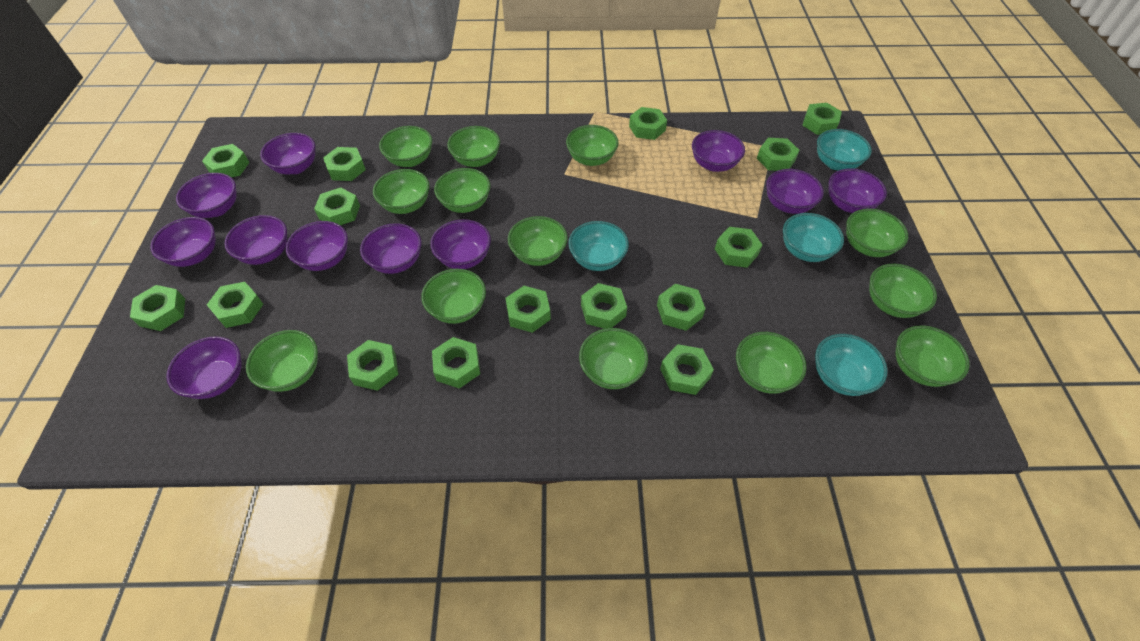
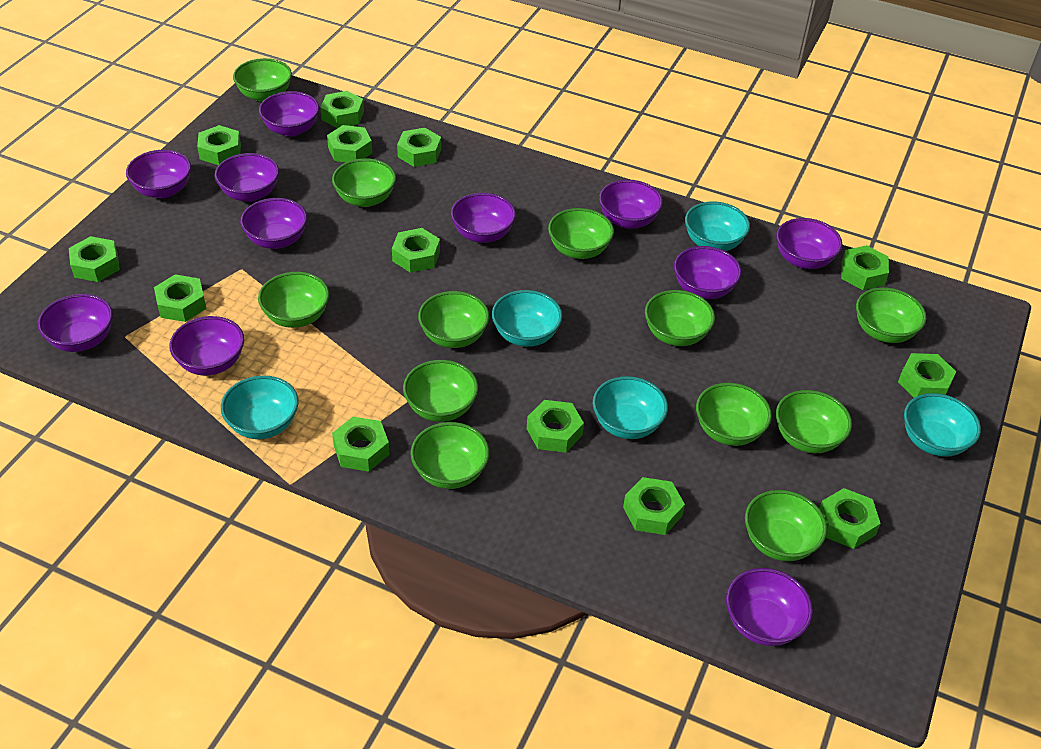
green bowl: 13 -> 12
green nut: 15 -> 13
turquoise bowl: 4 -> 5

